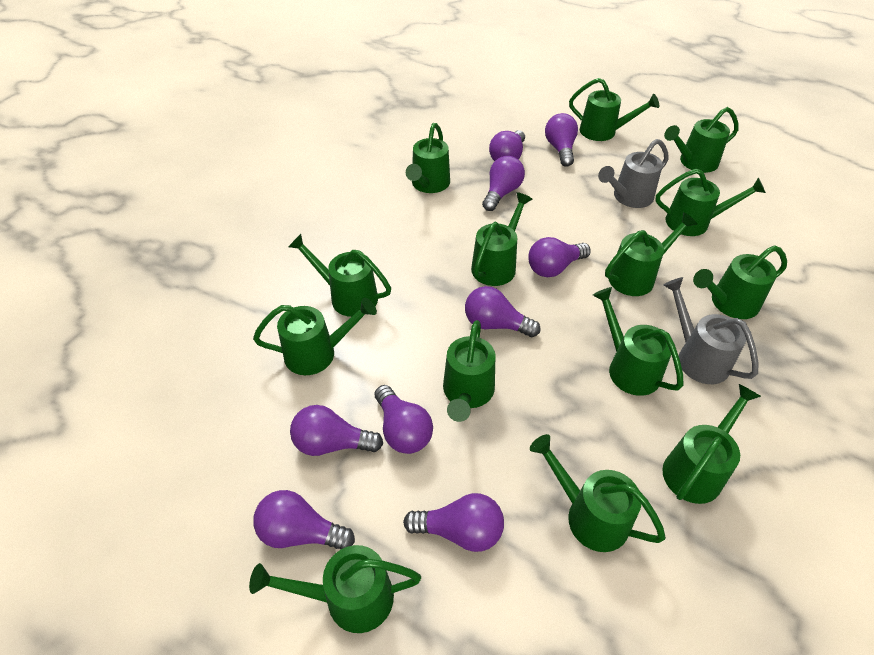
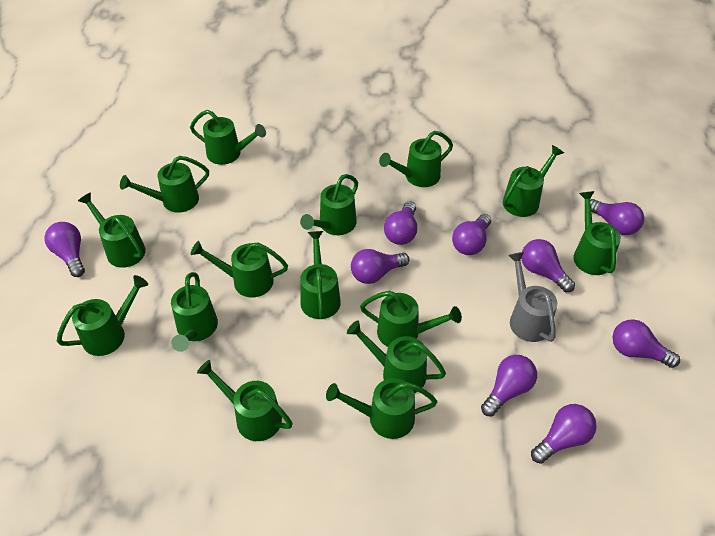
green watering can: 14 -> 15
grey watering can: 2 -> 1

